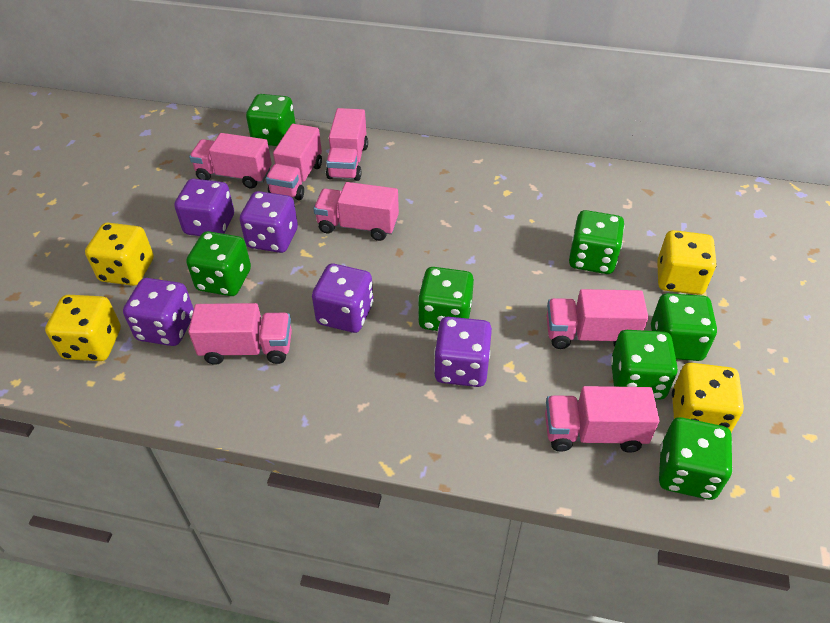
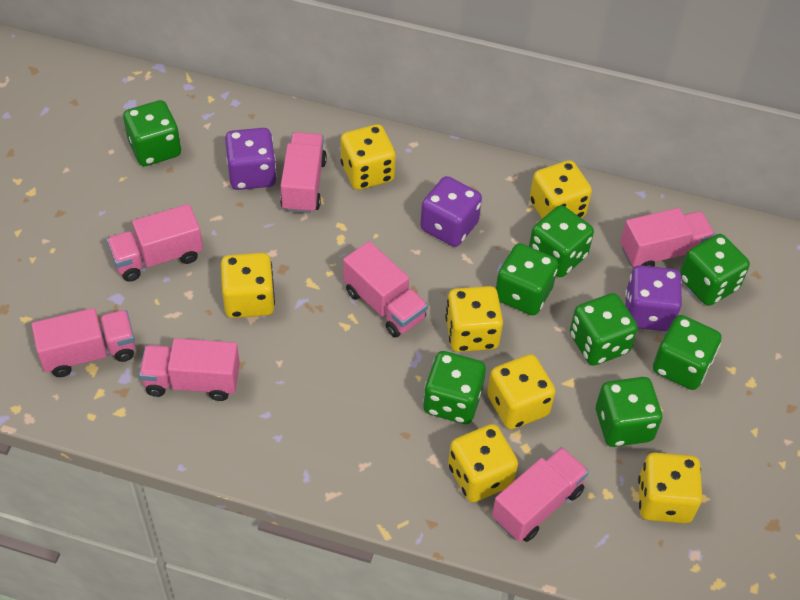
green dice: 7 -> 8
purple dice: 5 -> 3
yellow dice: 4 -> 7

